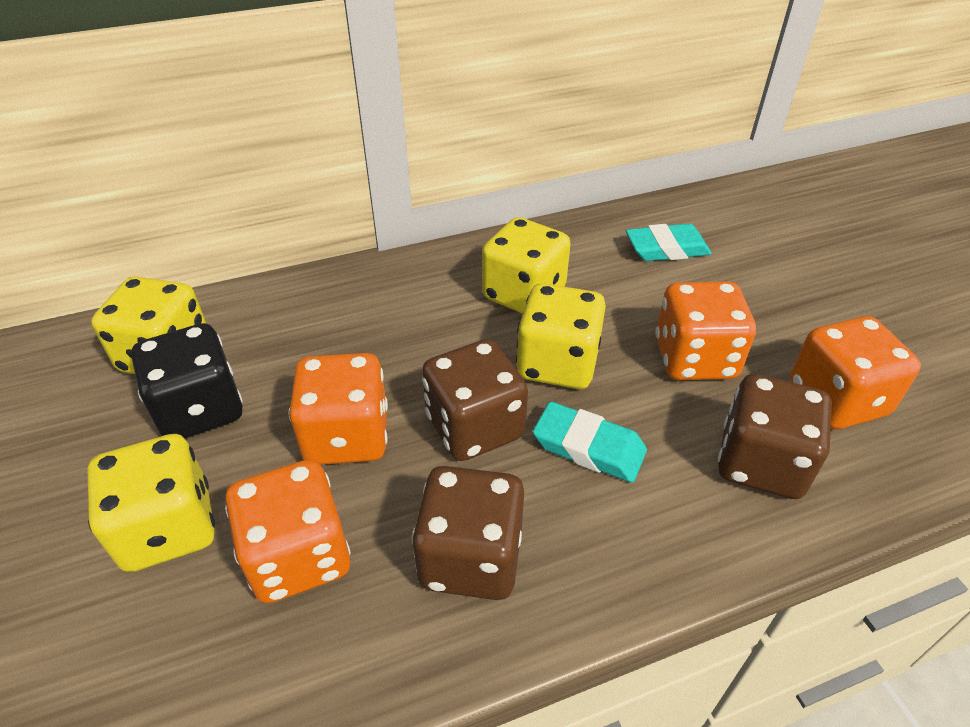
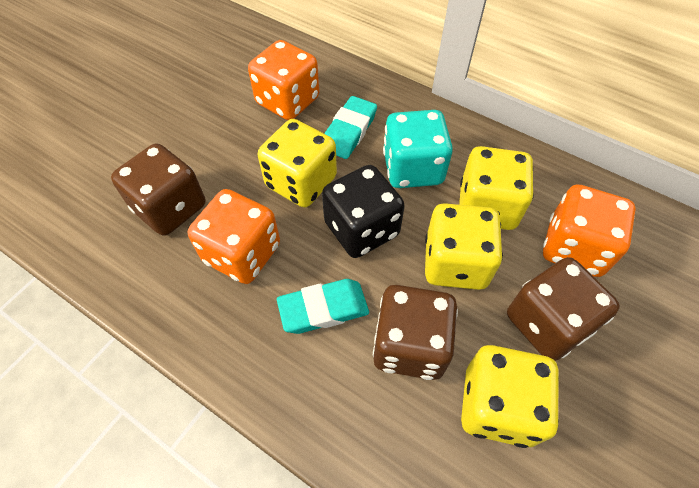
orange dice: 4 -> 3
turquoise dice: 0 -> 1

